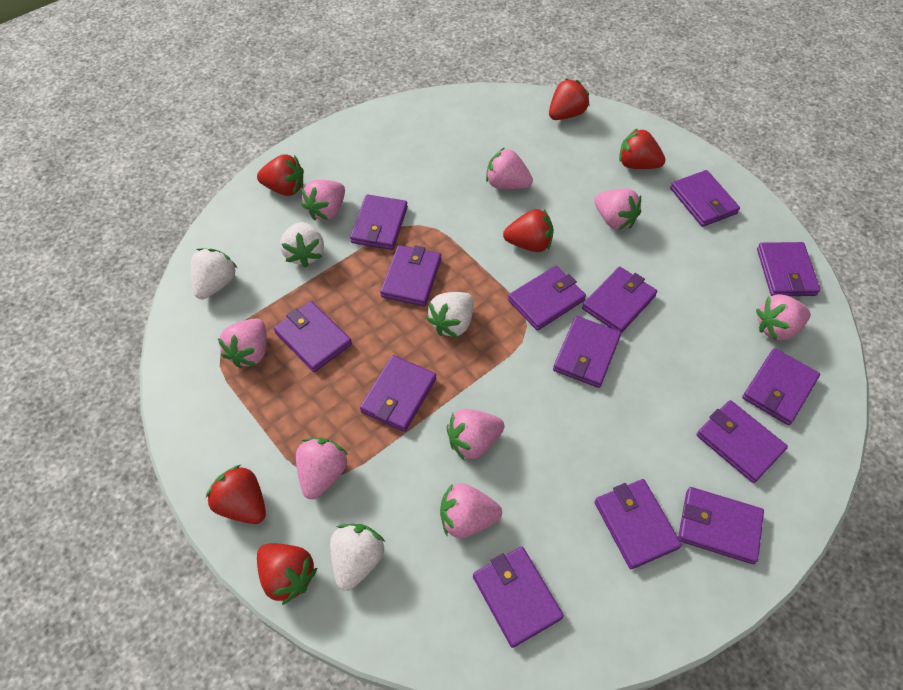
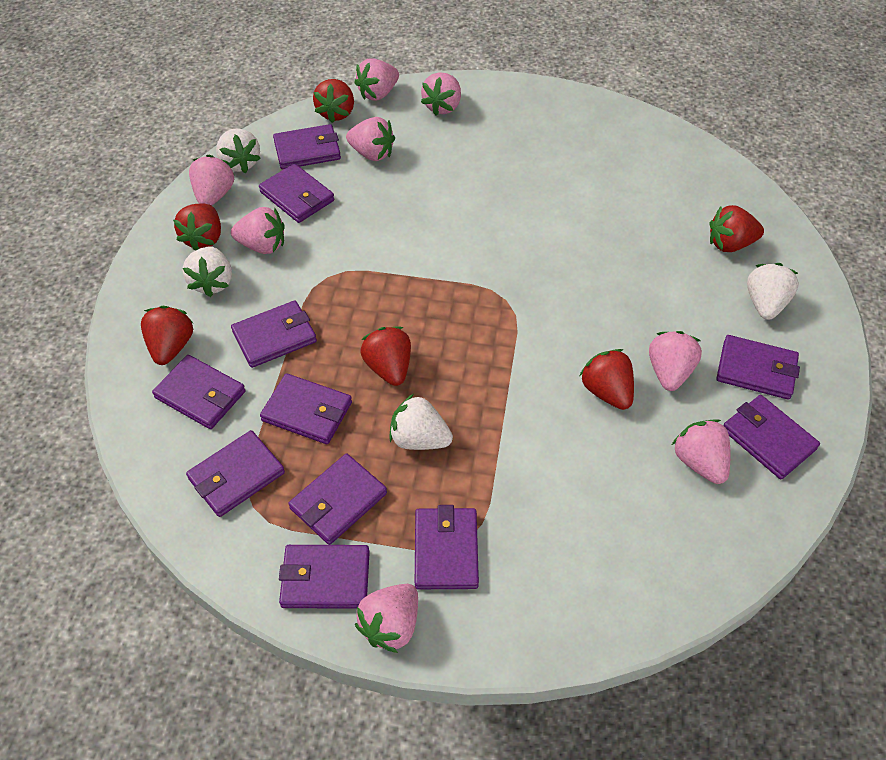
purple wallet: 14 -> 11

